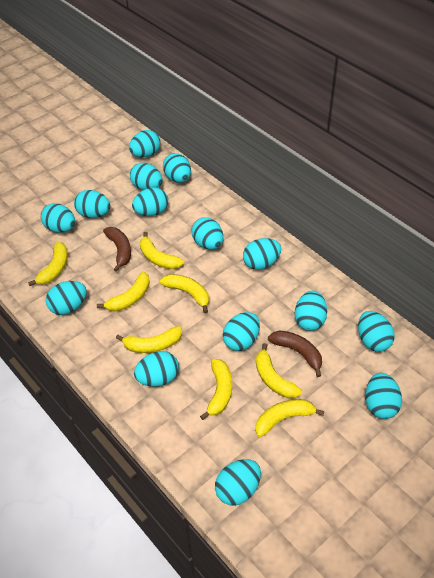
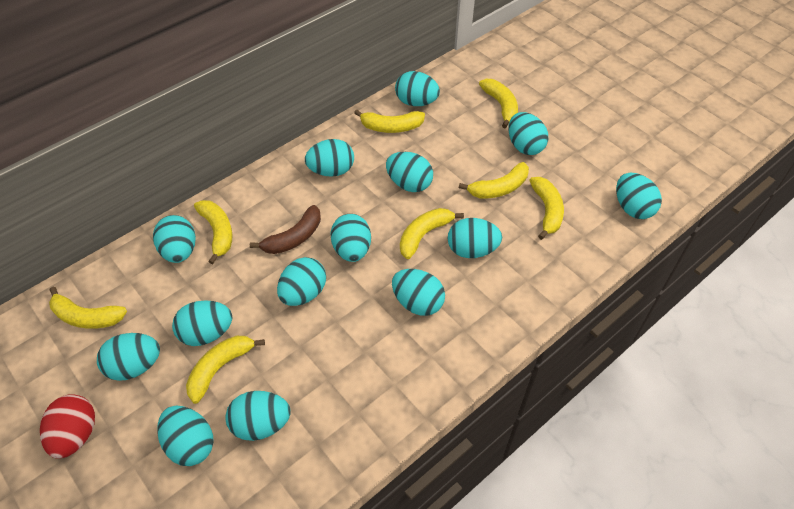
brown banana: 2 -> 1
red egg: 0 -> 1
turquoise egg: 15 -> 14

